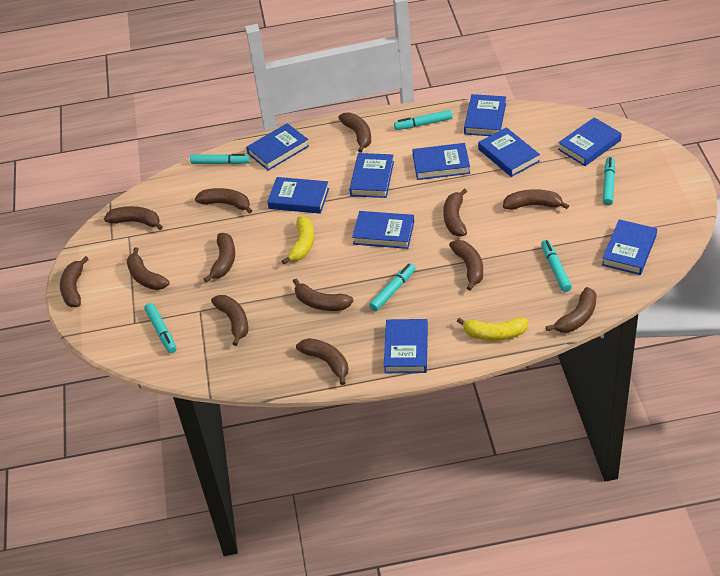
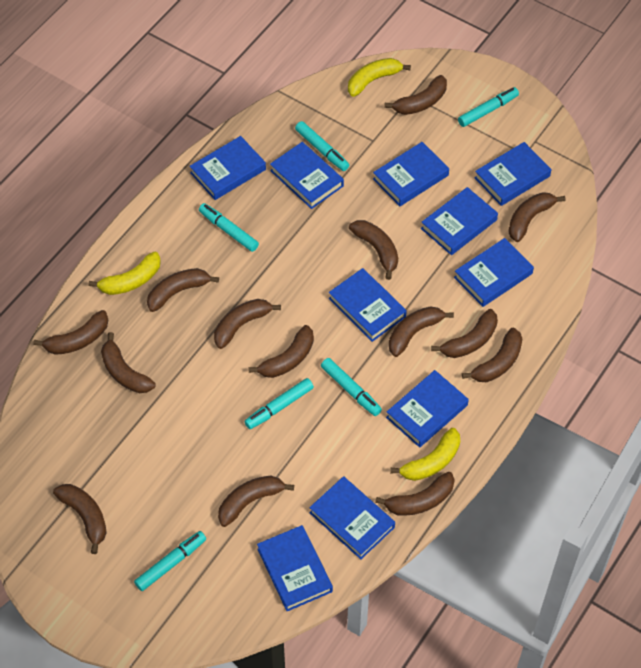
brown banana: 13 -> 14
yellow banana: 2 -> 3

